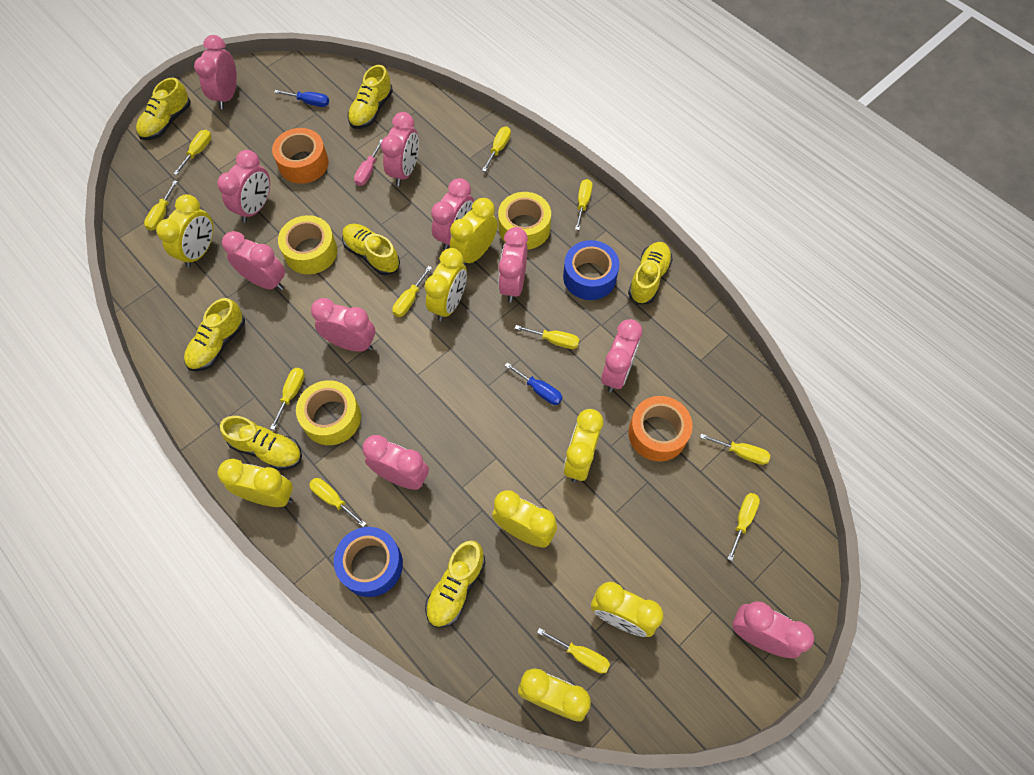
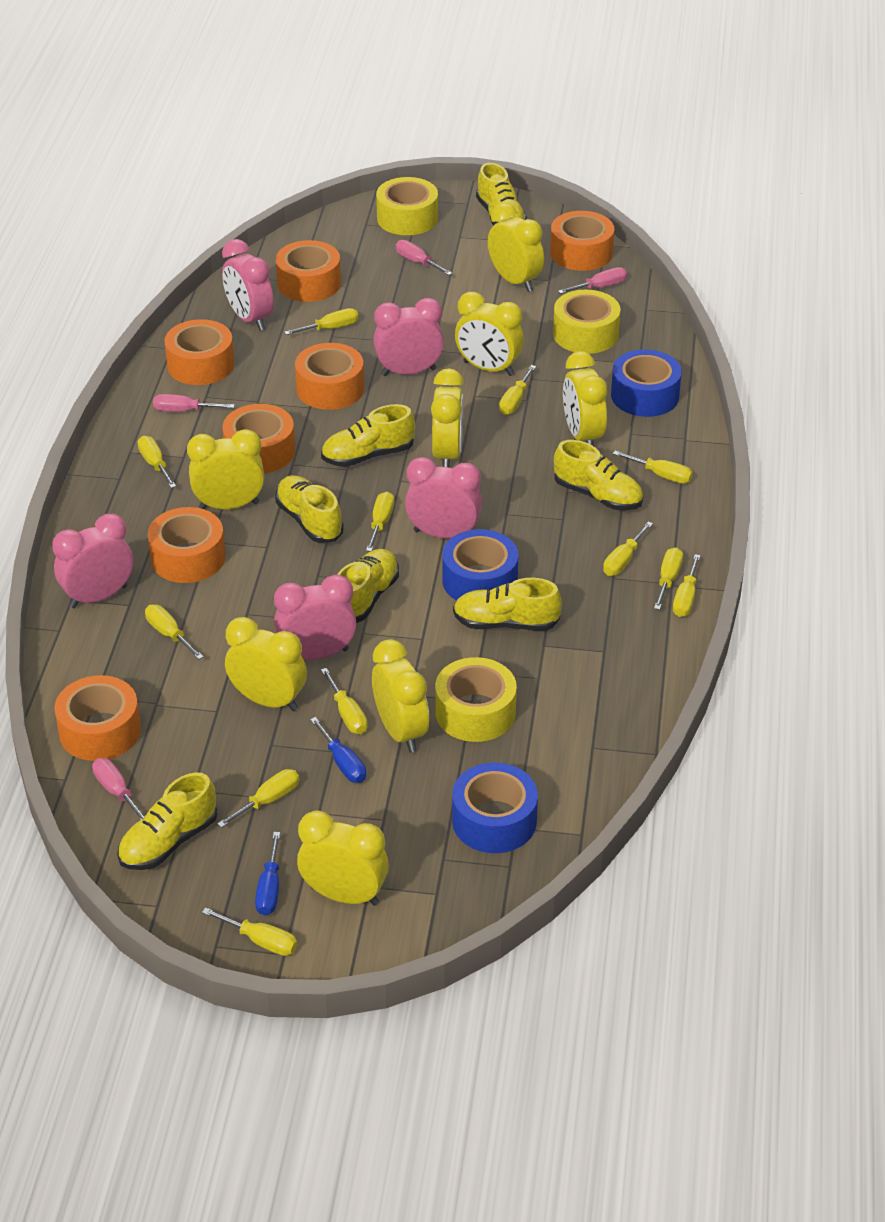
blue tape: 2 -> 3
orange tape: 2 -> 7
pink clock: 10 -> 5
pink screwdriver: 1 -> 4
yellow screwdriver: 11 -> 12

